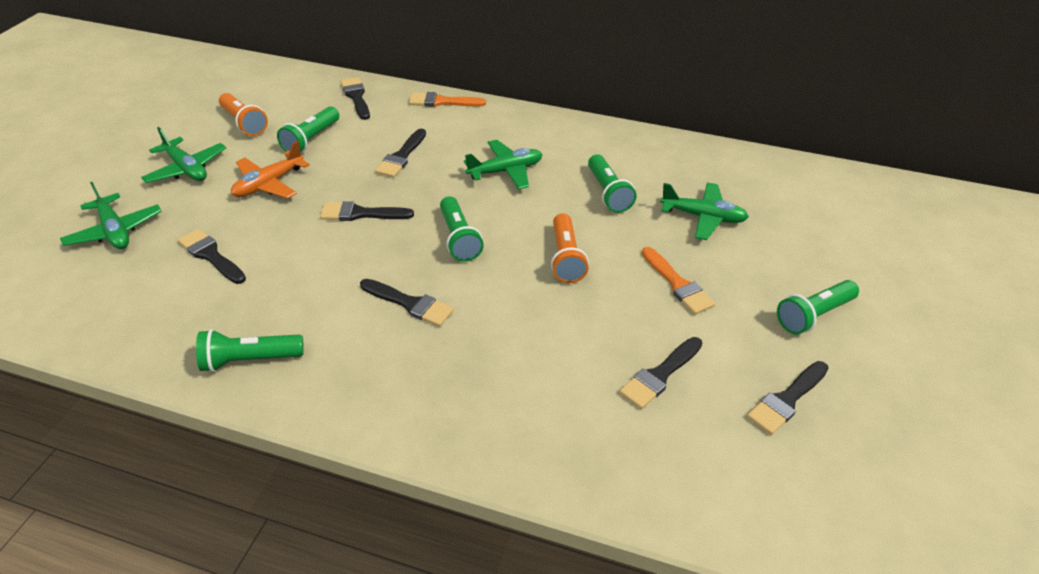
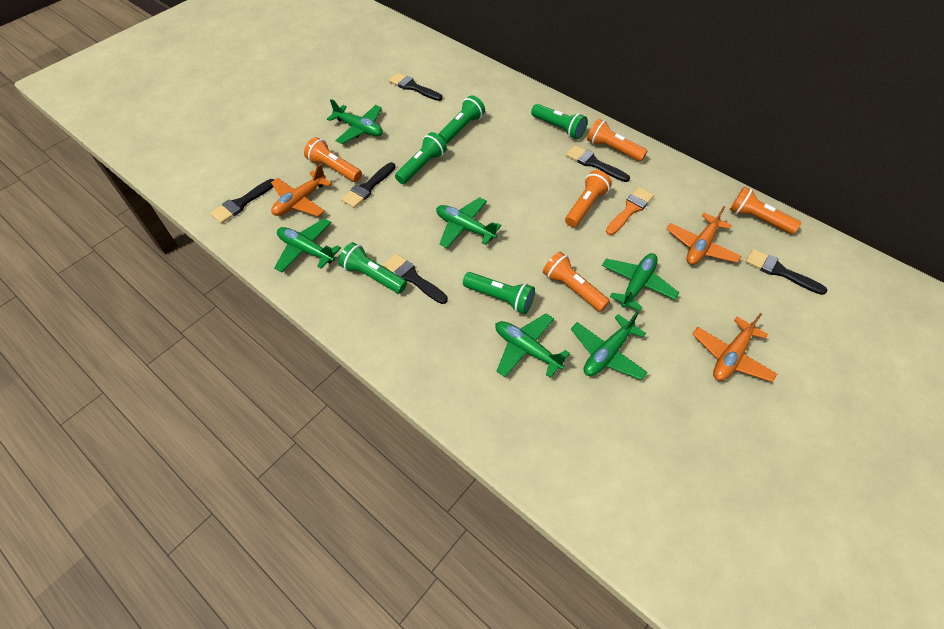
black brush: 7 -> 6
green plane: 4 -> 6
orange brush: 2 -> 1
orange flashlight: 2 -> 5
orange plane: 1 -> 3

